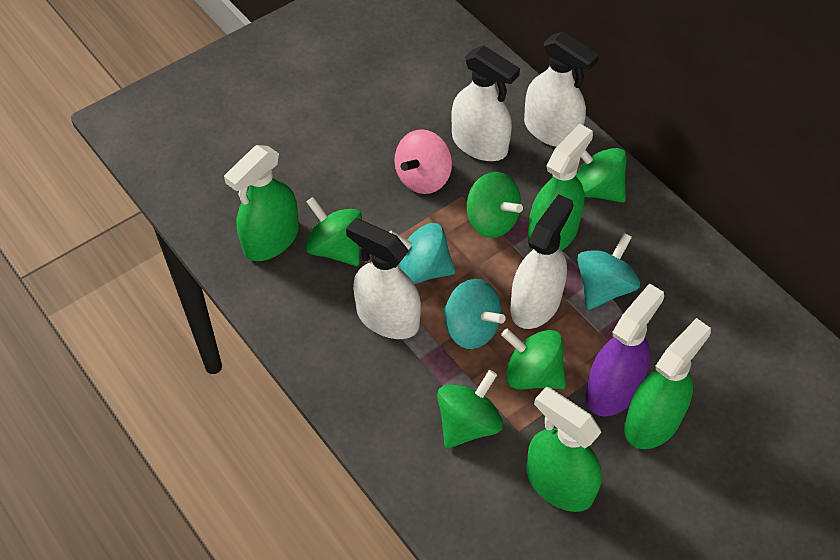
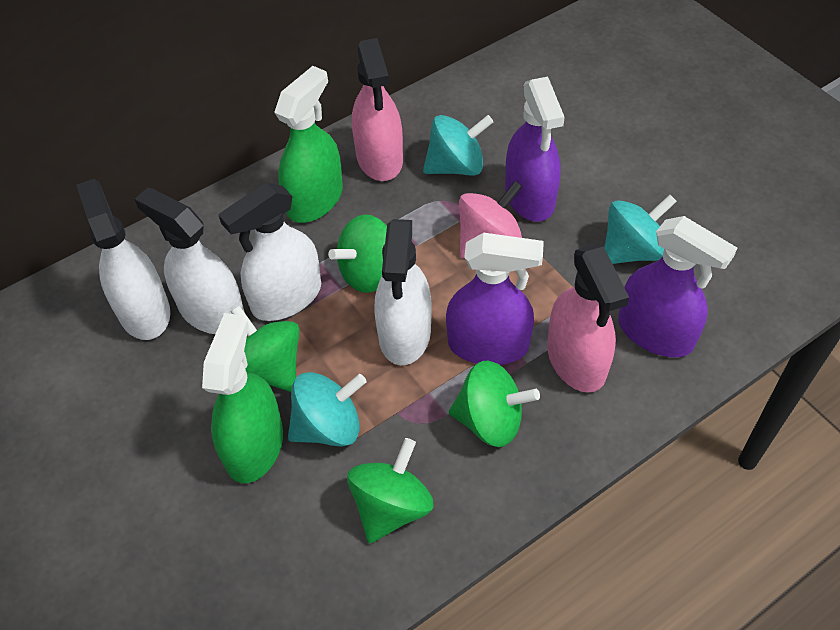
green spinning top: 5 -> 4
green spray bottle: 4 -> 2
pink spray bottle: 0 -> 2
purple spray bottle: 1 -> 3

